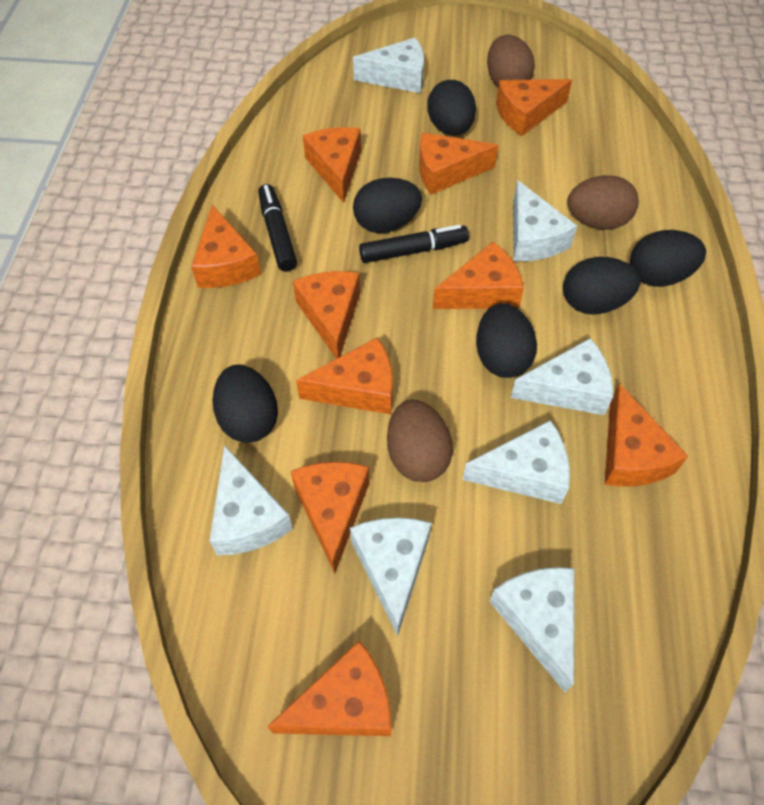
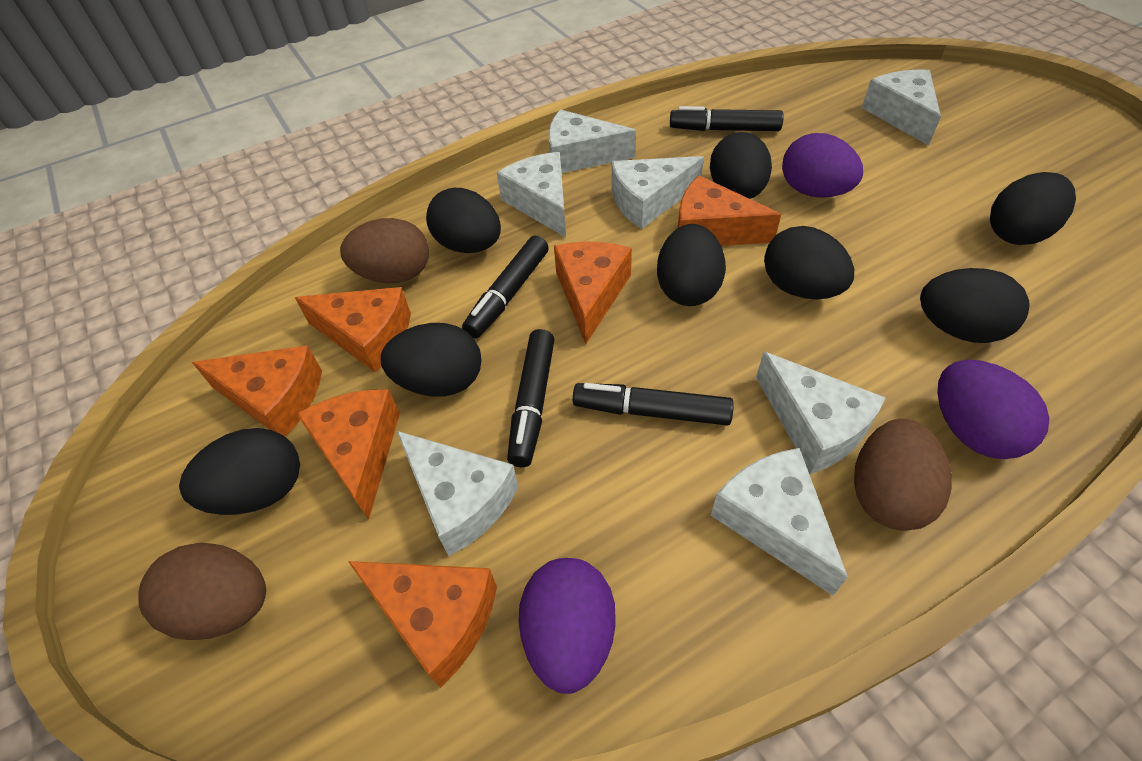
black egg: 6 -> 8
black marker: 2 -> 4
orange cheese: 10 -> 6
purple egg: 0 -> 3

